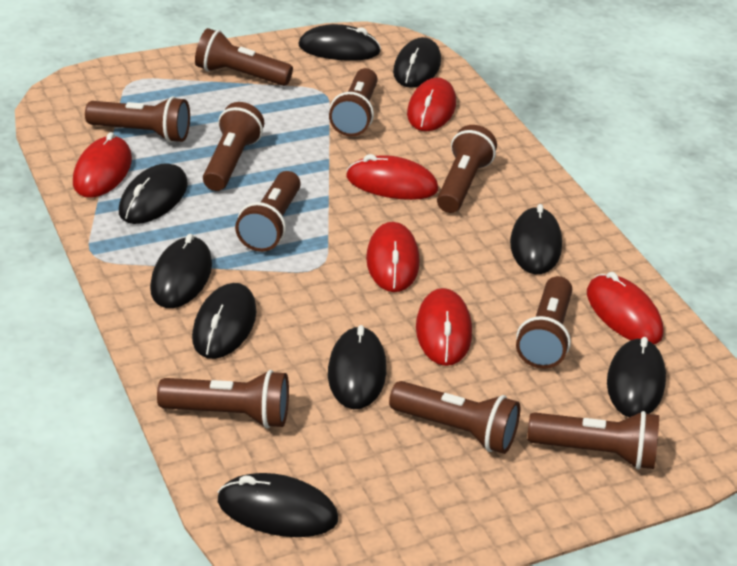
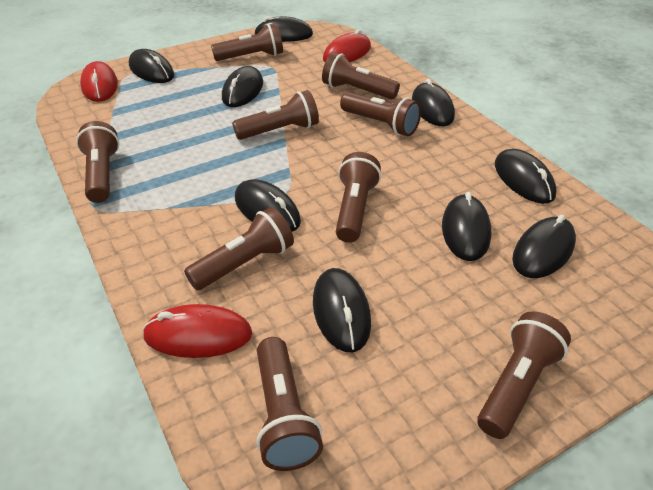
brown flashlight: 10 -> 9
red mouse: 6 -> 3

